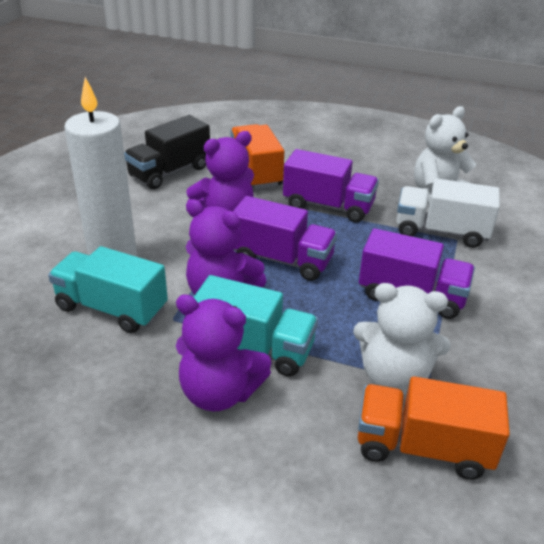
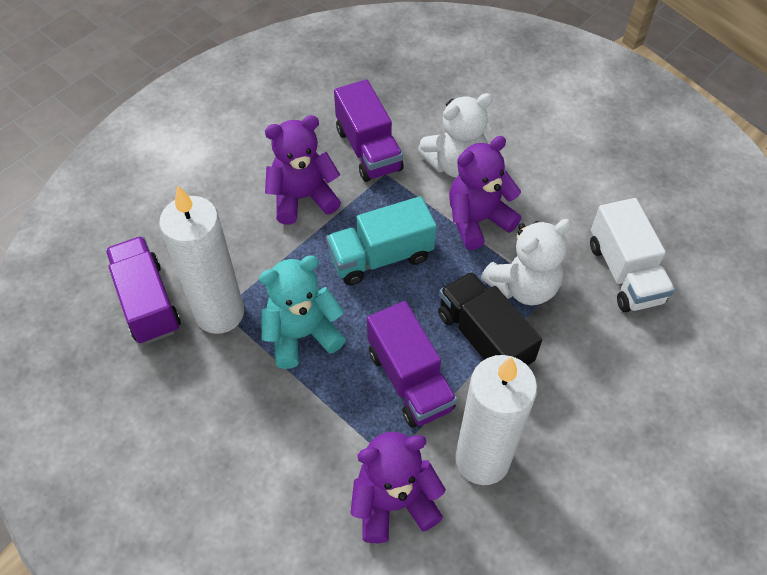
orange truck: 2 -> 0
turquoise teddy bear: 0 -> 1
turquoise truck: 2 -> 1
white candle: 1 -> 2

